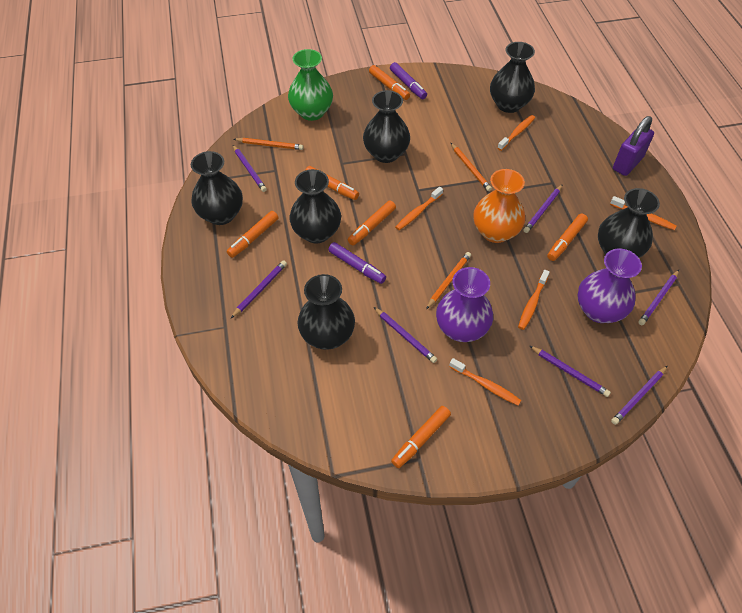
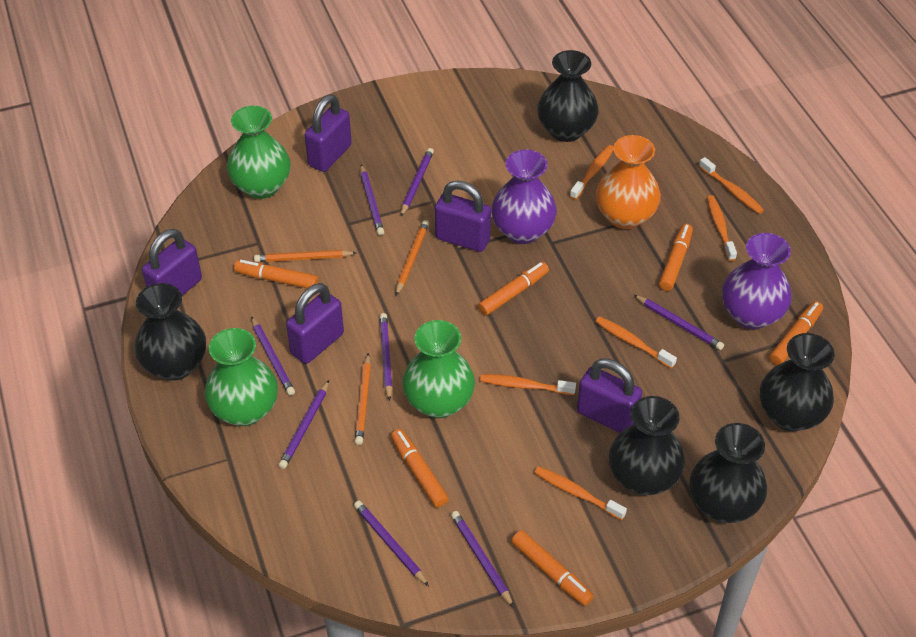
black vase: 6 -> 5
green vase: 1 -> 3
orange toothbrush: 5 -> 6
purple marker: 2 -> 0
purple padlock: 1 -> 5
purple pencil: 7 -> 8

